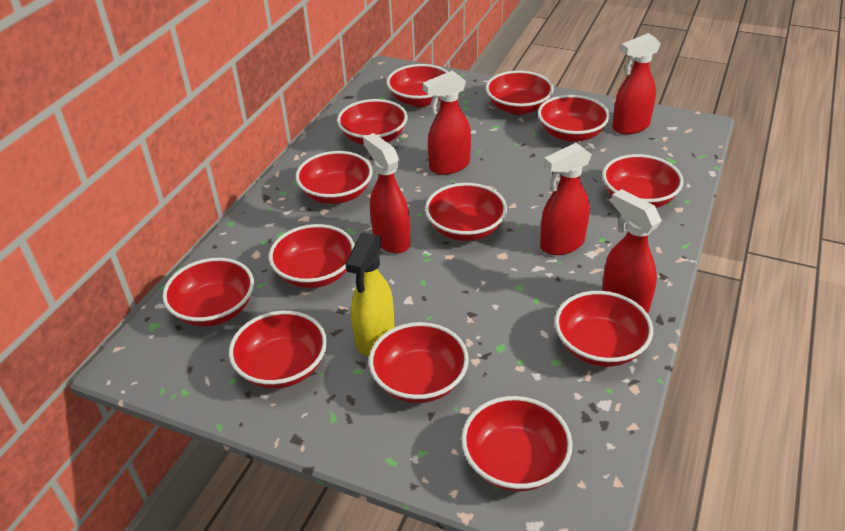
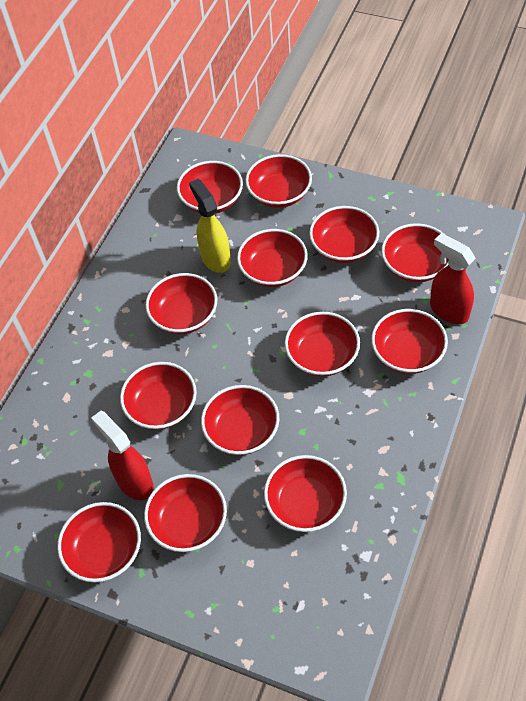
red spray bottle: 5 -> 2

